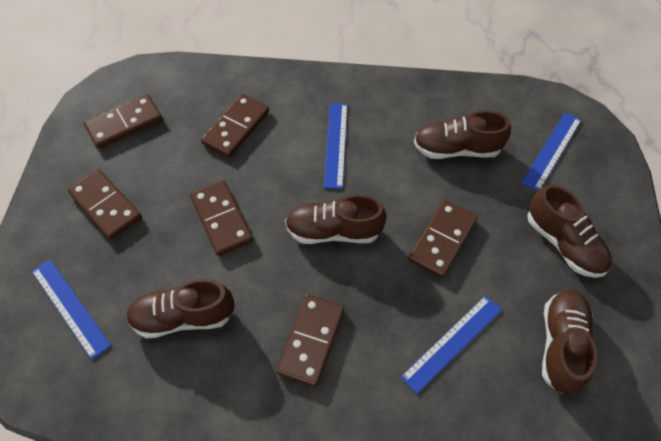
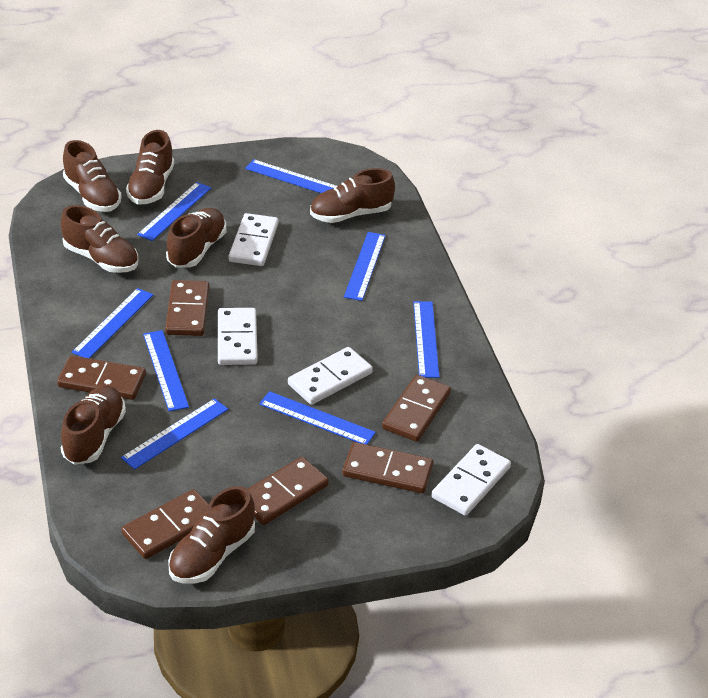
blue ruler: 4 -> 8
brown shoe: 5 -> 7
white domino: 0 -> 4

